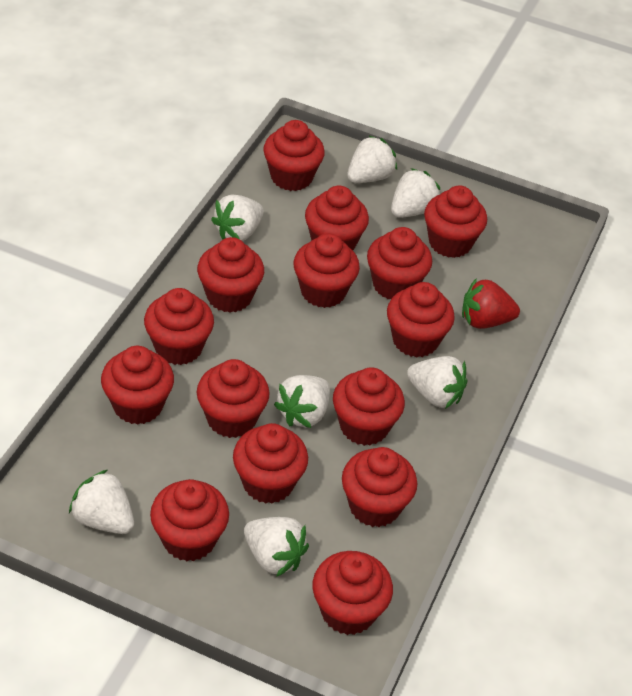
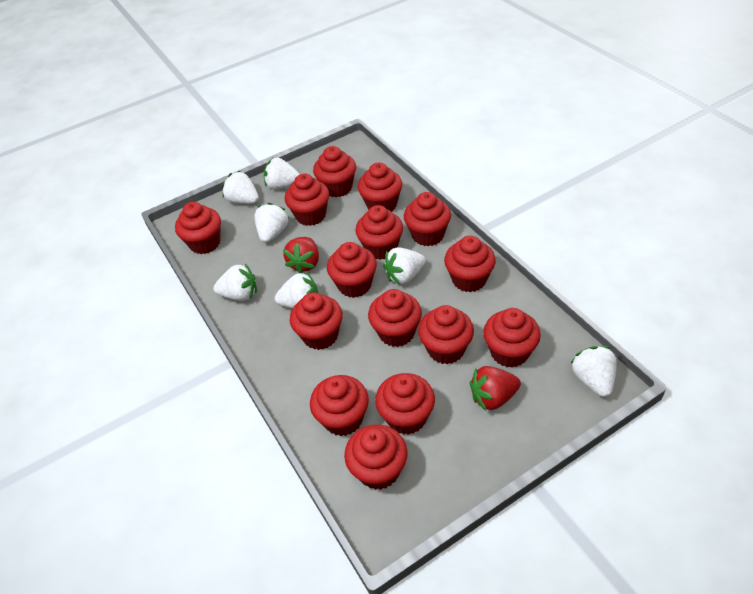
red strawberry: 1 -> 2

